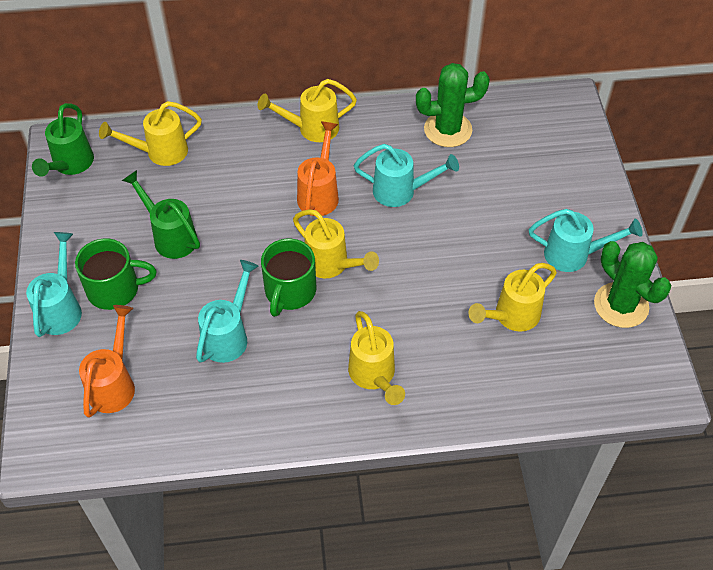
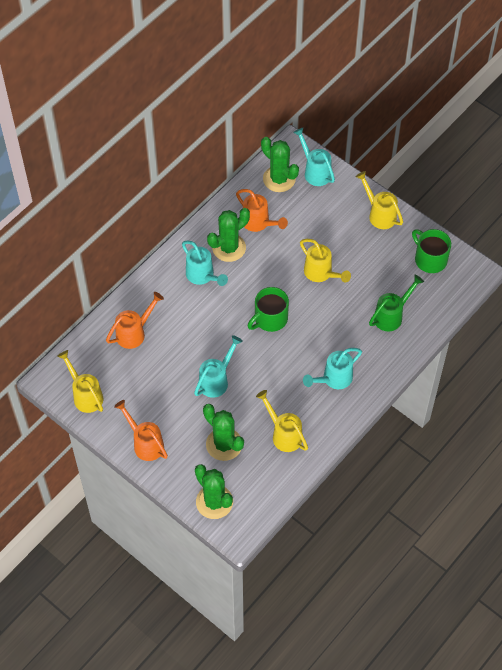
green cactus: 2 -> 4
green watering can: 2 -> 1
orange watering can: 2 -> 3
yellow watering can: 5 -> 4

